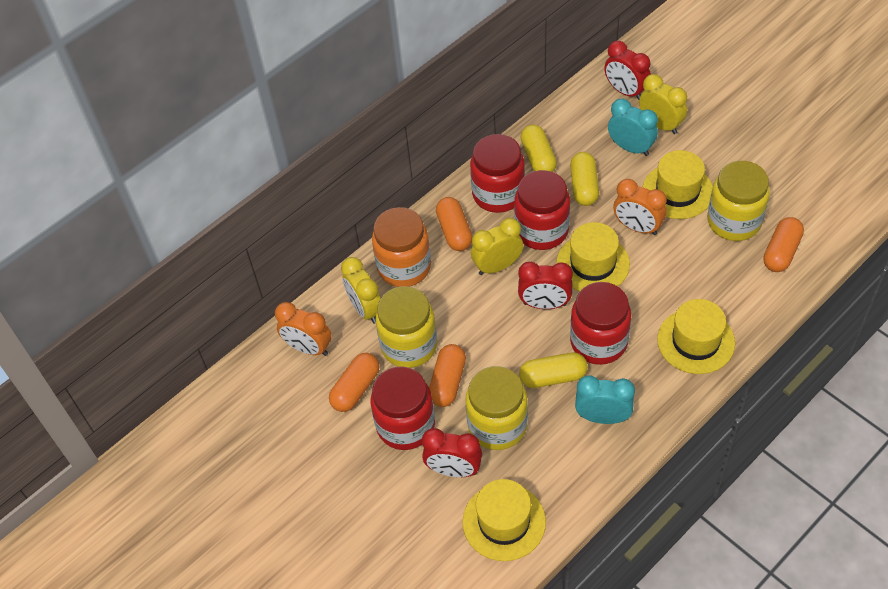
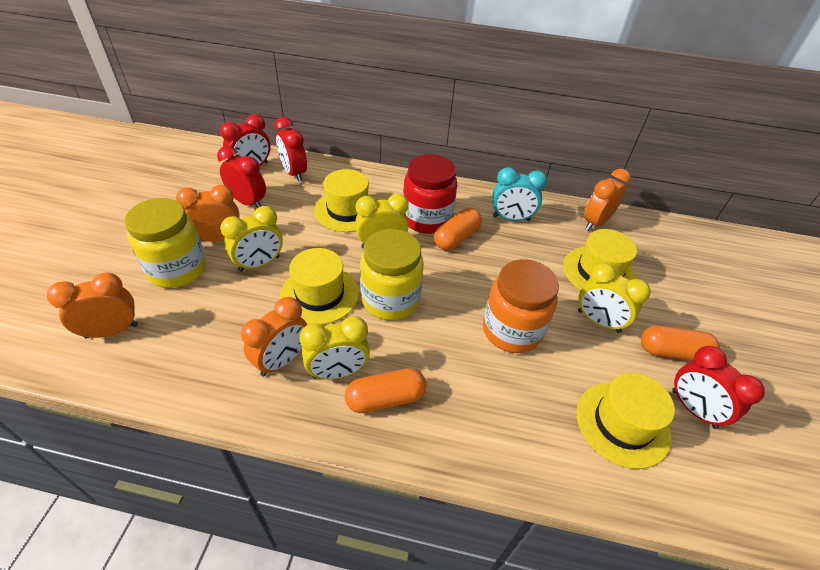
orange capsule: 4 -> 3
orange clock: 2 -> 4
red clock: 3 -> 4
red jar: 4 -> 1
turquoise clock: 2 -> 1
yellow capsule: 3 -> 0
yellow clock: 3 -> 4
yellow jar: 3 -> 2

